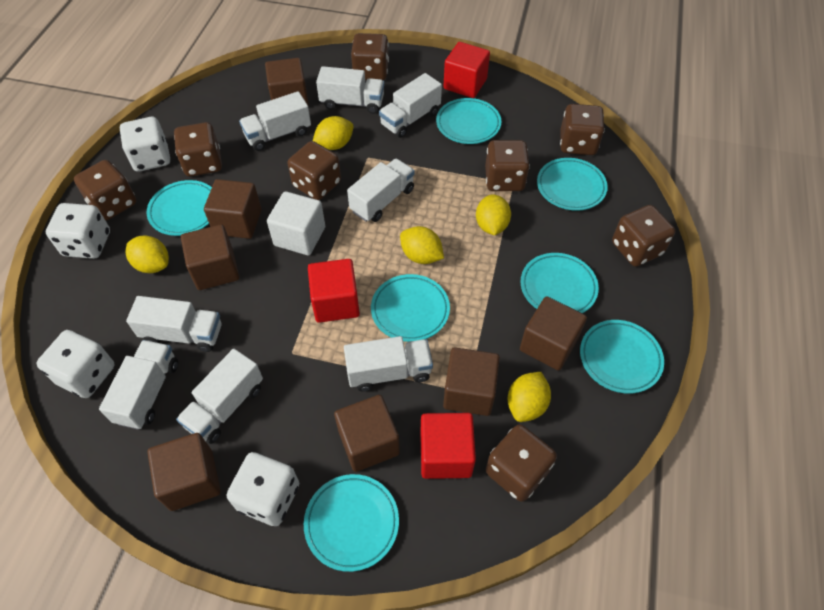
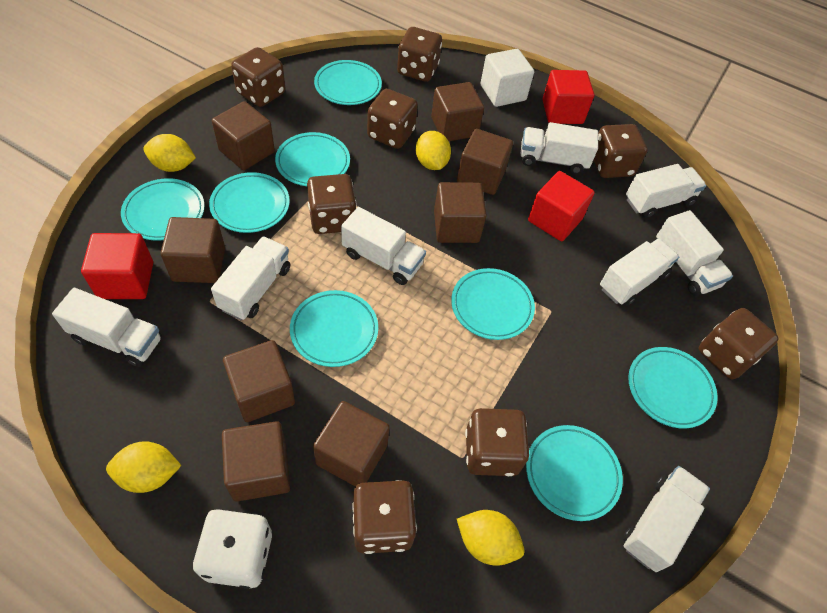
brown cube: 7 -> 8
turquoise plate: 7 -> 8
white dice: 4 -> 1
yellow lemon: 5 -> 4

